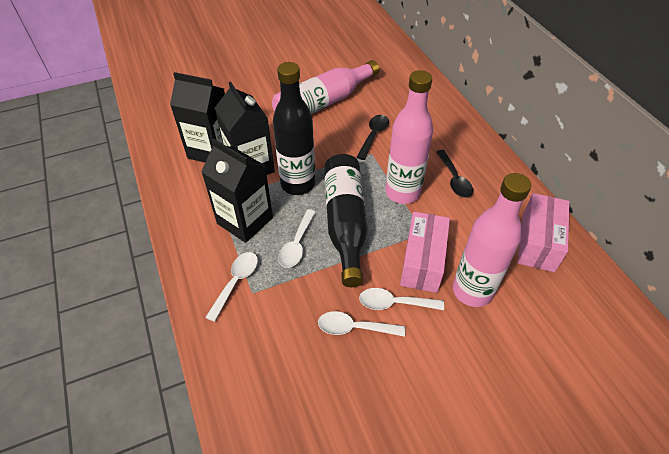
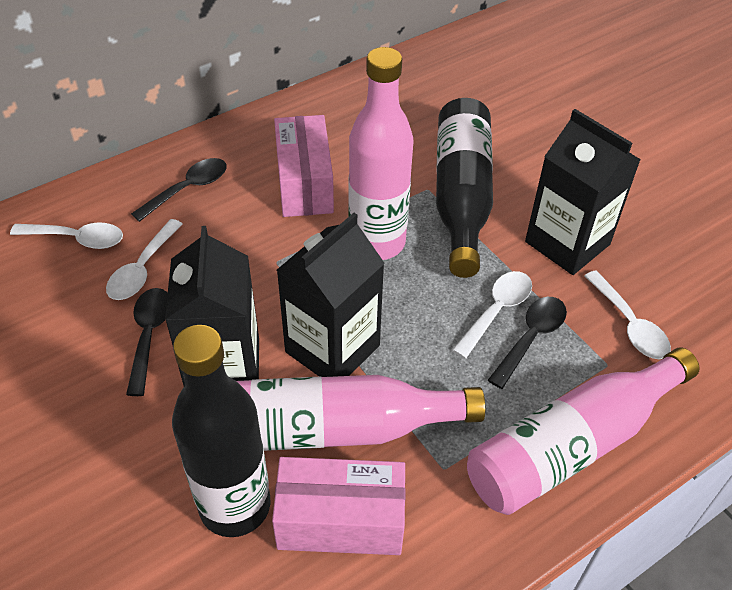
black spoon: 2 -> 3

